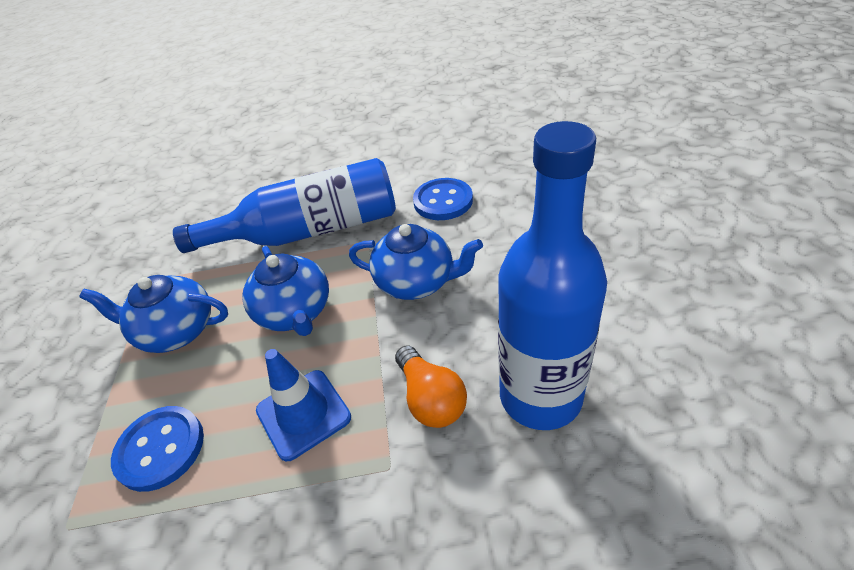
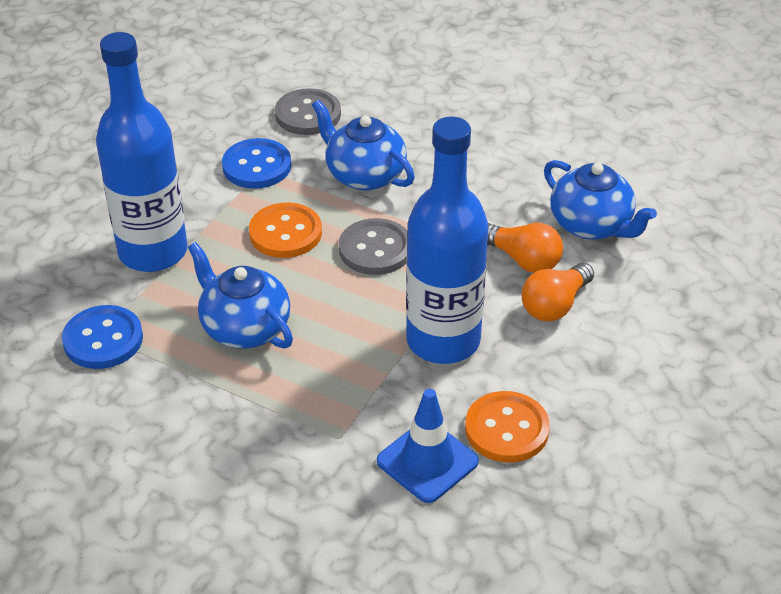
grey button: 0 -> 2
orange button: 0 -> 2
orange light bulb: 1 -> 2

